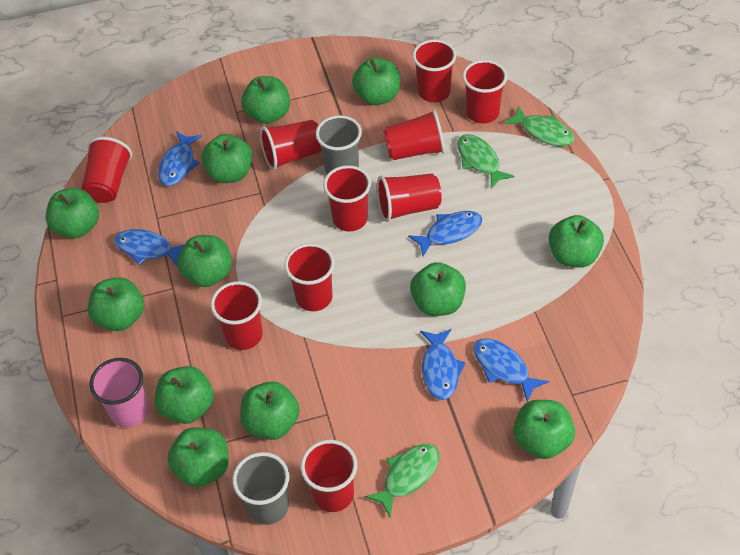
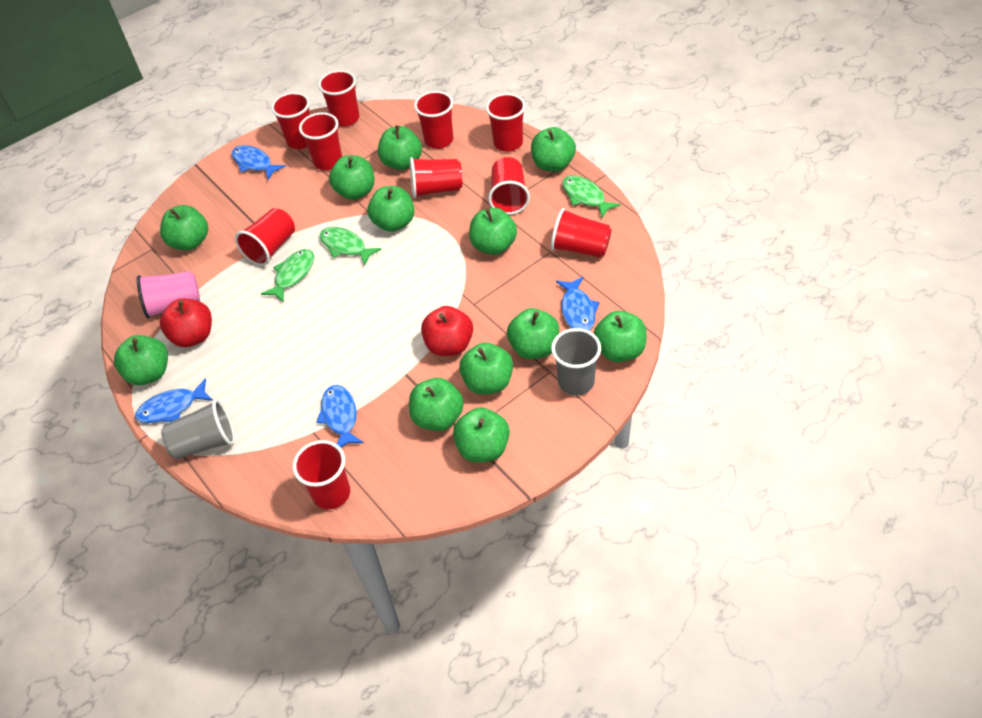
blue fish: 5 -> 4
red apple: 0 -> 2

